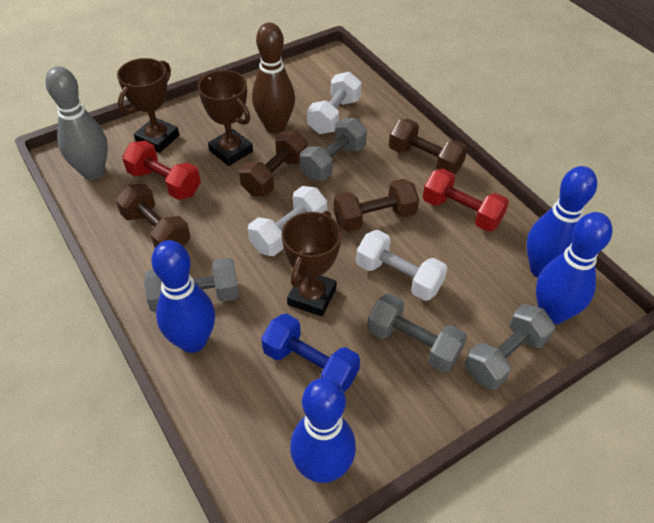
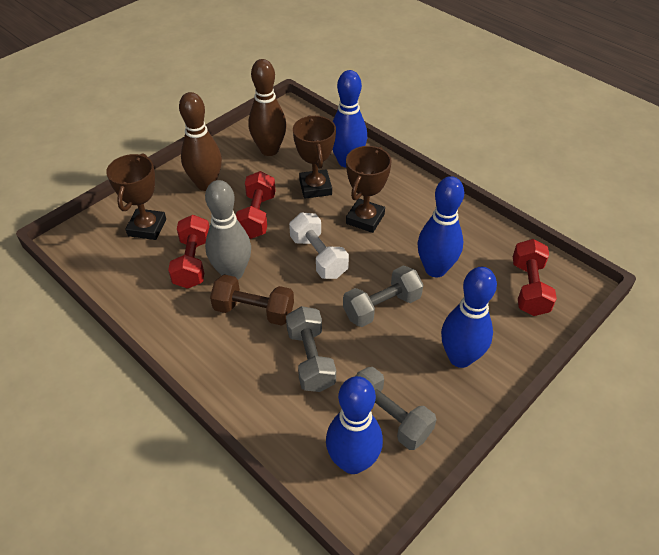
blue dumbbell: 1 -> 0
brown bowling pin: 1 -> 2
brown dumbbell: 4 -> 1
grey dumbbell: 4 -> 3
red dumbbell: 2 -> 3
white dumbbell: 3 -> 1

